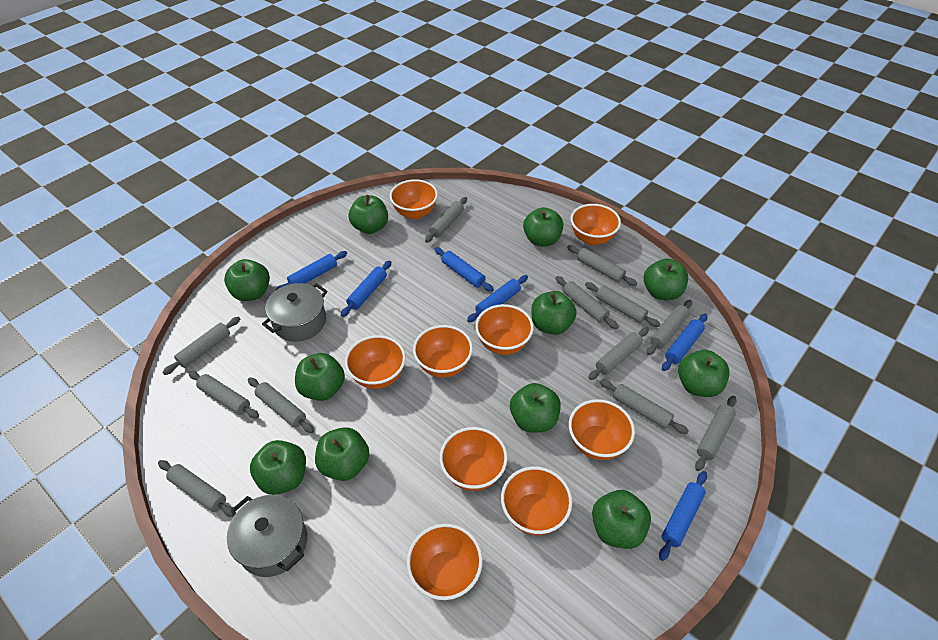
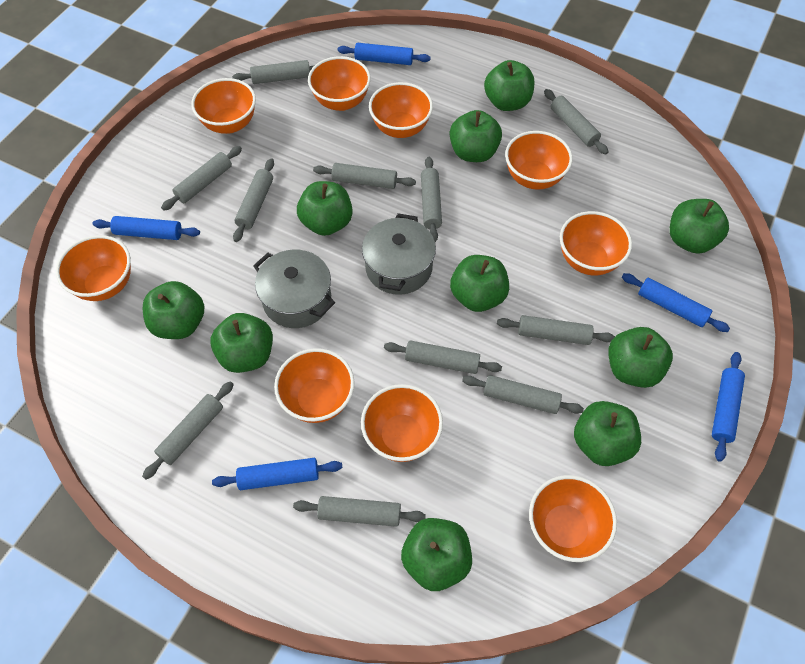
blue rolling pin: 6 -> 5
green apple: 11 -> 10
grey rolling pin: 12 -> 11

